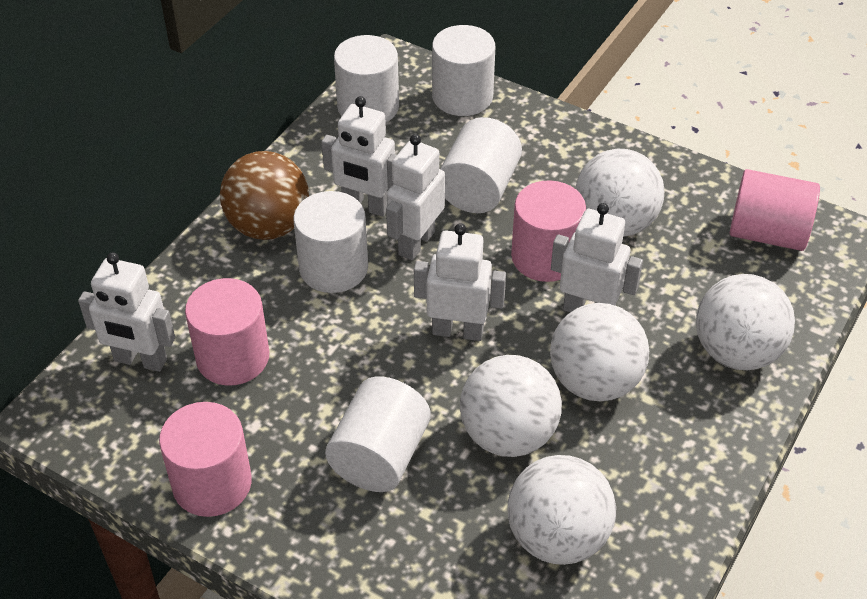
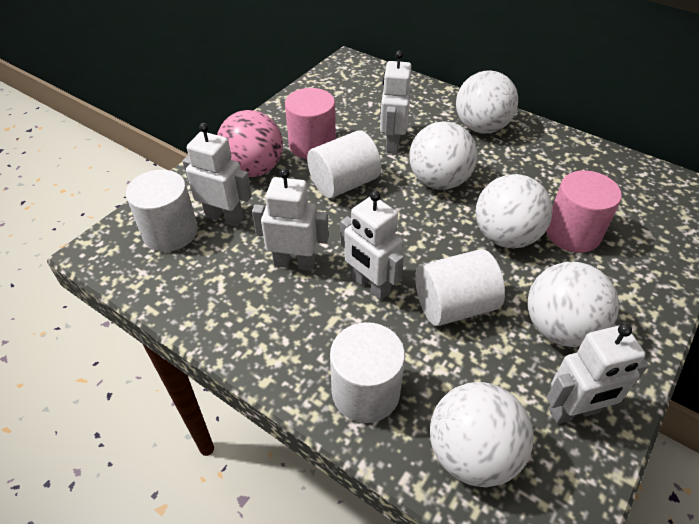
brown ball: 1 -> 0
pink ball: 0 -> 1
pink cylinder: 4 -> 2
white cylinder: 5 -> 4

